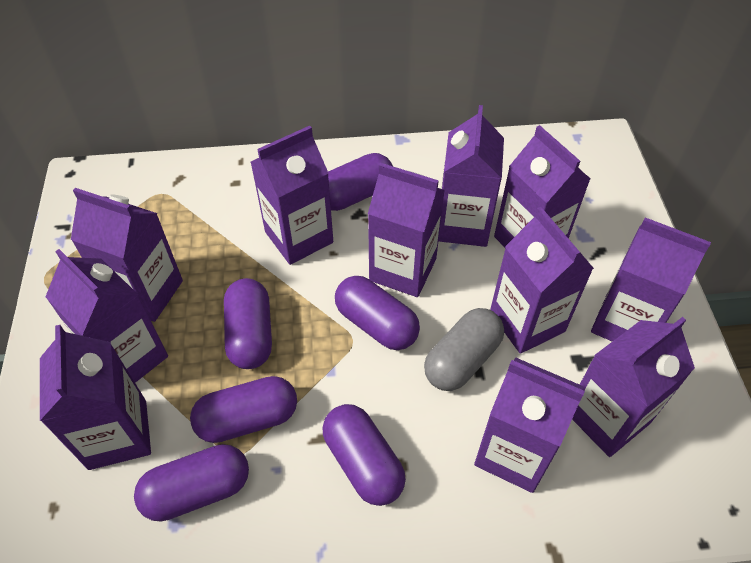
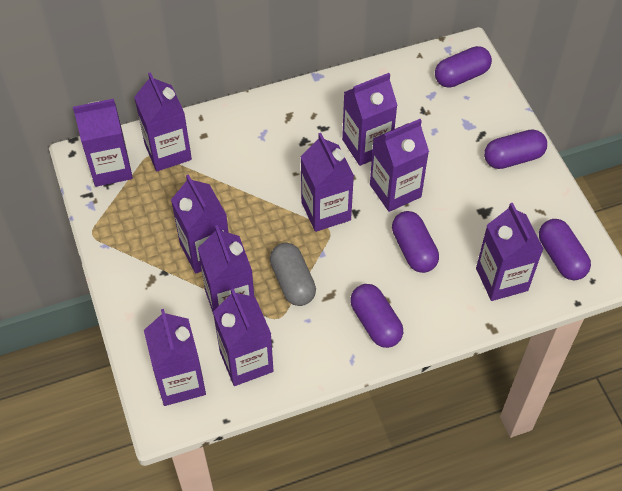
purple capsule: 6 -> 5
purple carton: 11 -> 10

